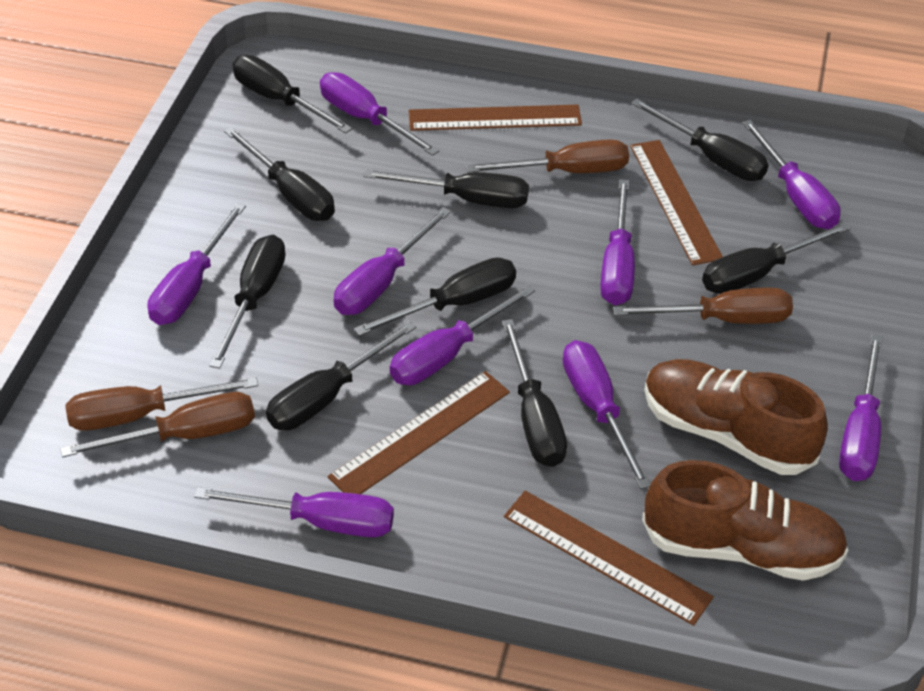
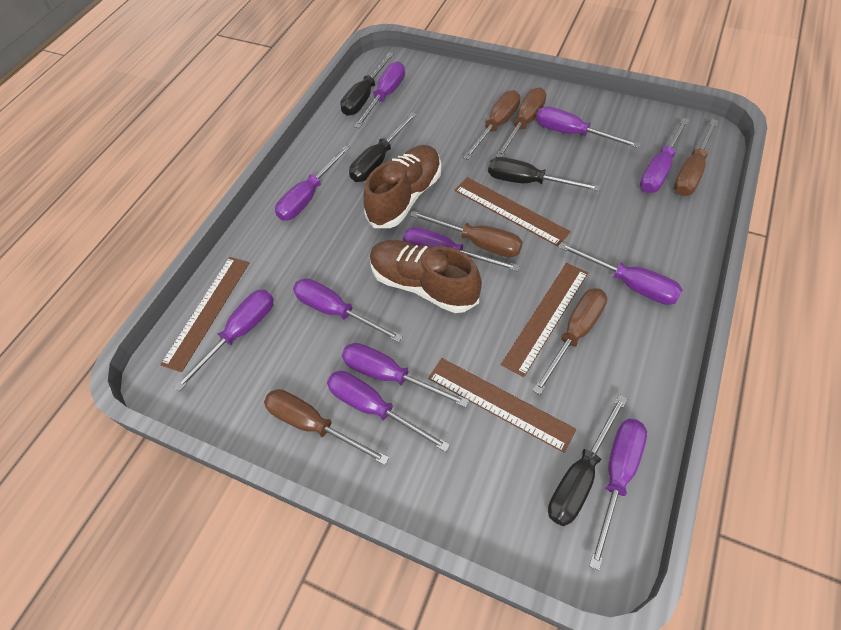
black screwdriver: 9 -> 4
brown screwdriver: 4 -> 6
purple screwdriver: 9 -> 11

